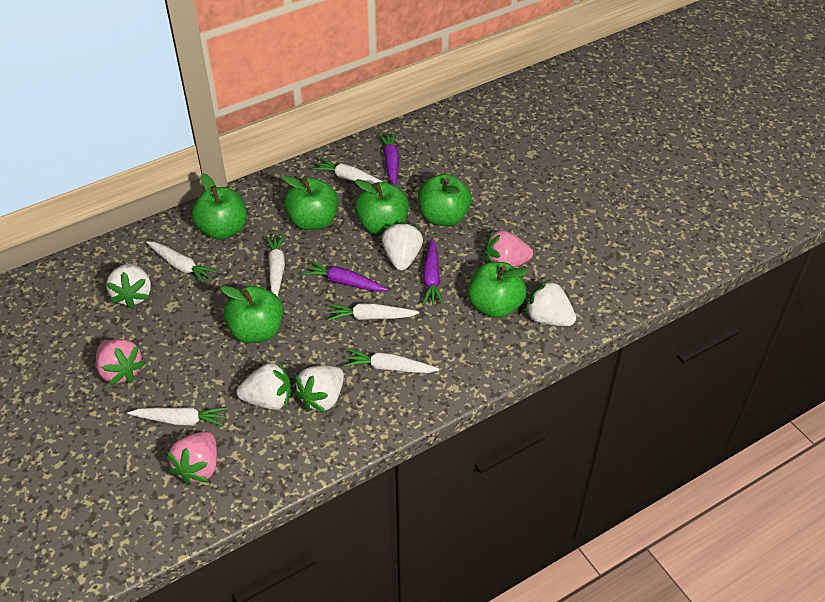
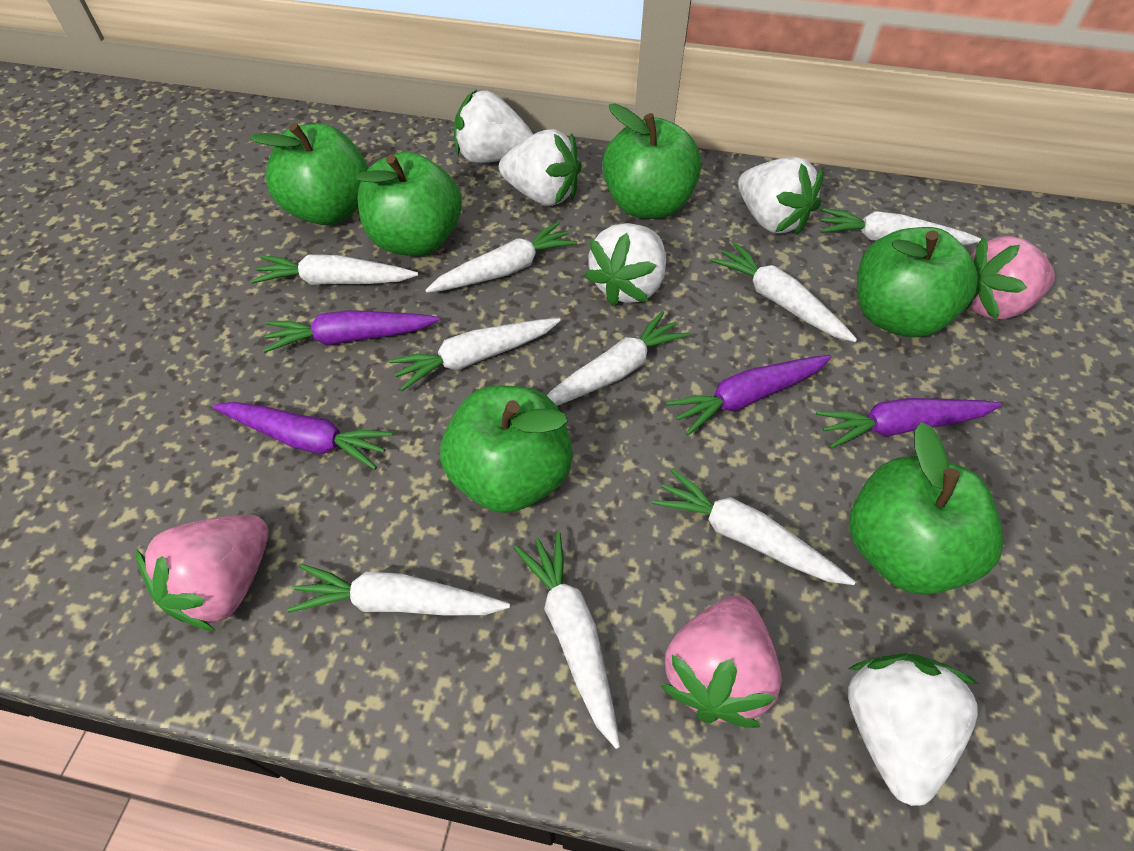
purple carrot: 3 -> 4
white carrot: 6 -> 9

